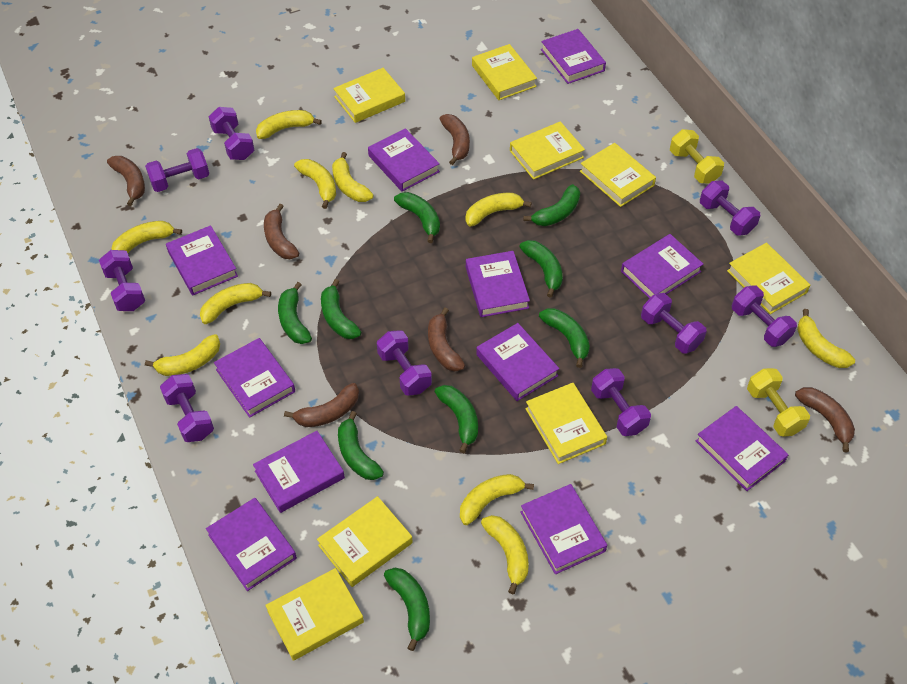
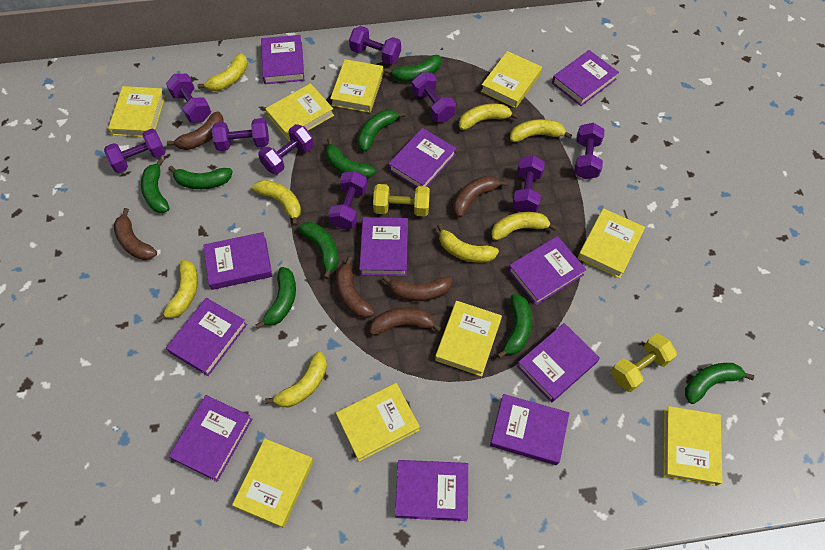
yellow banana: 10 -> 8
yellow book: 8 -> 9

